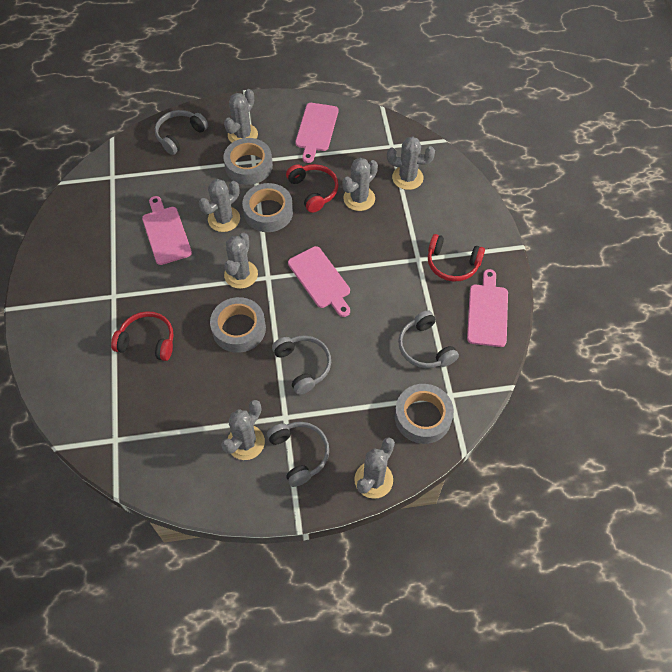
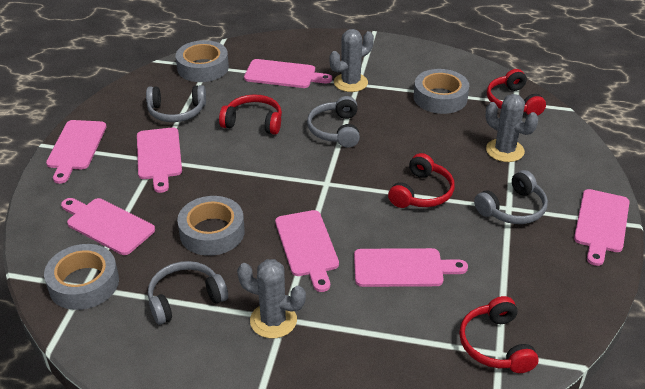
grey cactus: 7 -> 3
pink cutting board: 4 -> 7
red headphones: 3 -> 4

